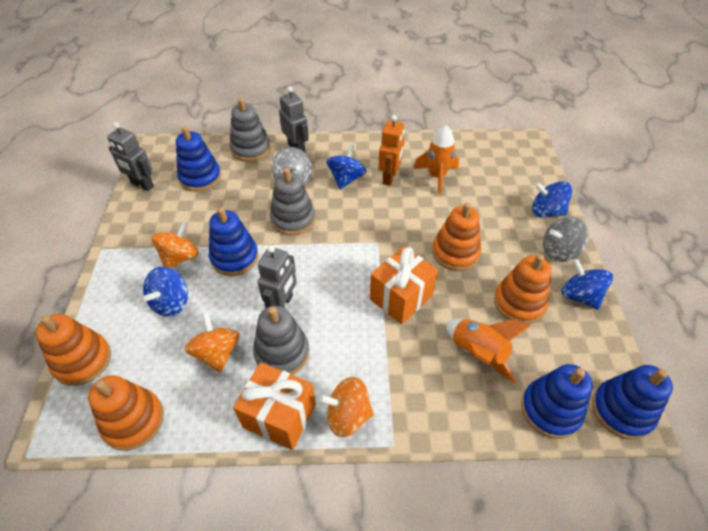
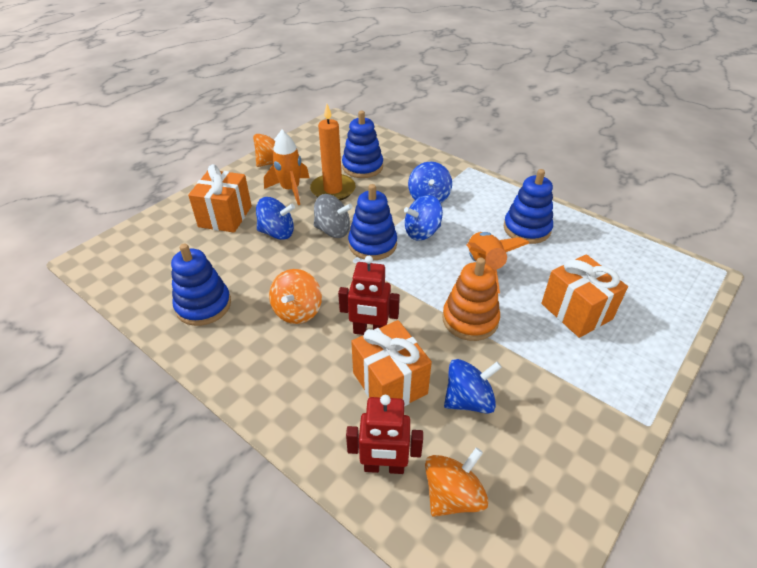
grey robot: 3 -> 0
grey spinning top: 2 -> 1
grey stacking toy: 3 -> 0
orange candle: 0 -> 1
orange gift: 2 -> 3
orange robot: 1 -> 0
orange stacking toy: 4 -> 1
red robot: 0 -> 2

